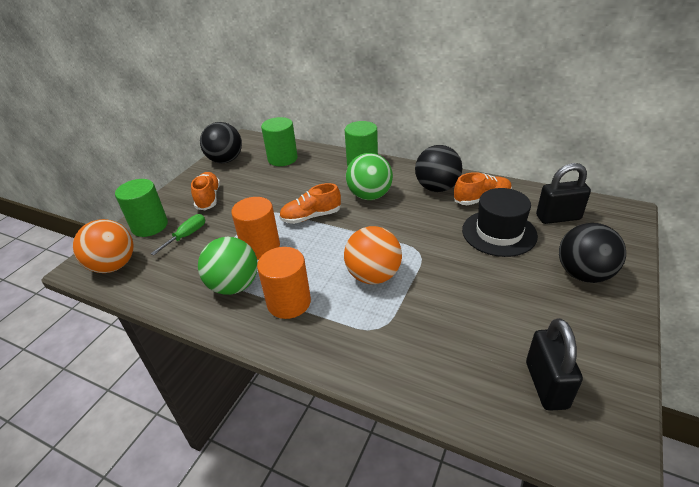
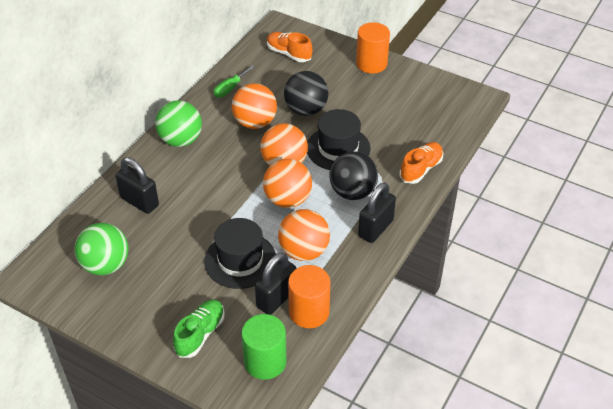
black ball: 3 -> 2
black hat: 1 -> 2
black padlock: 2 -> 3
green cylinder: 3 -> 1
green shoe: 0 -> 1
orange ball: 2 -> 4
orange shoe: 3 -> 2

